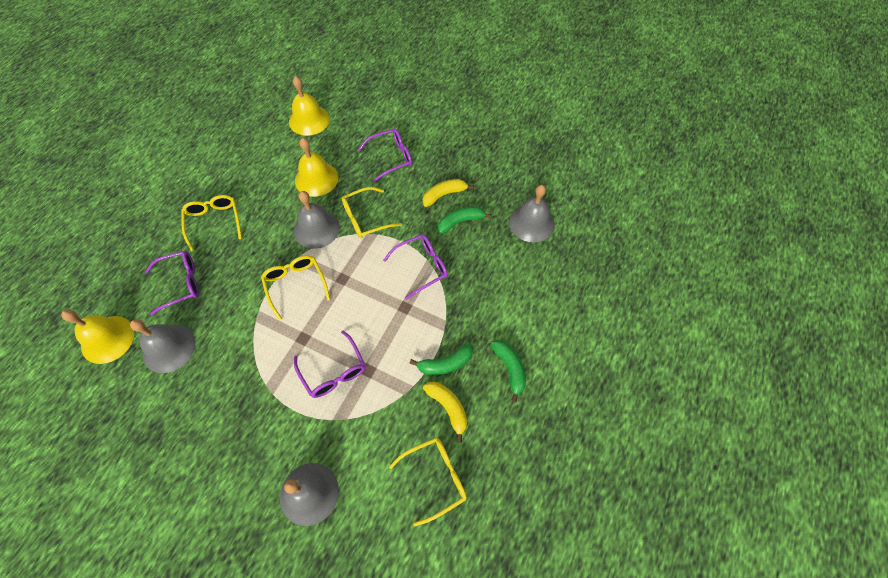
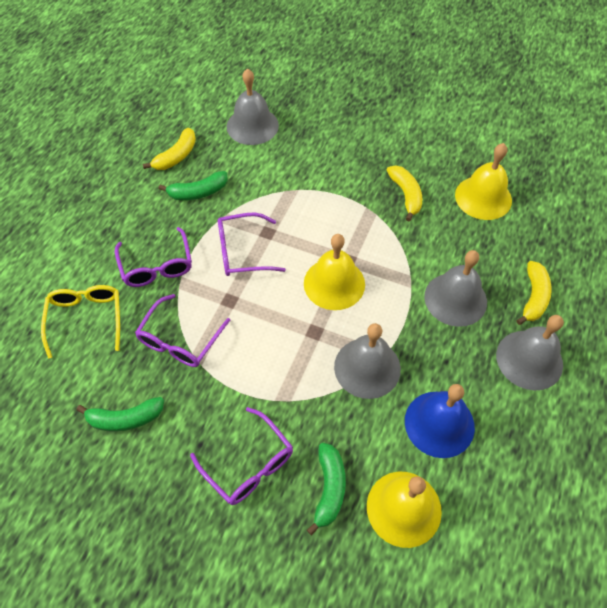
blue bell: 0 -> 1
yellow banana: 2 -> 3
yellow glasses: 4 -> 1

